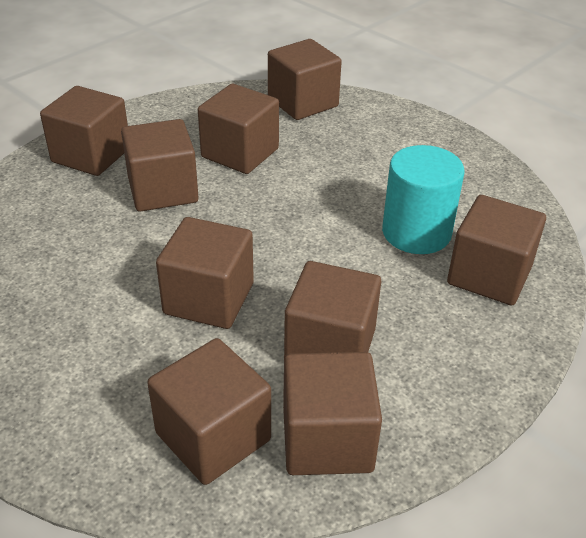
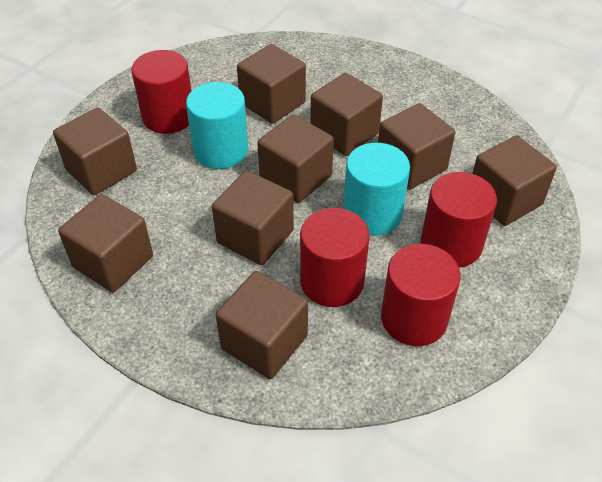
red cylinder: 0 -> 4
turquoise cylinder: 1 -> 2

